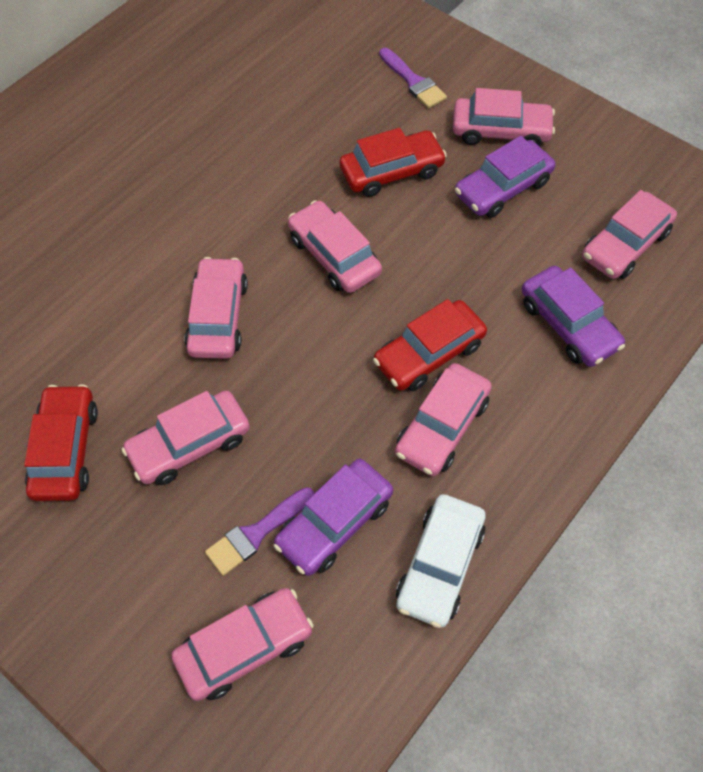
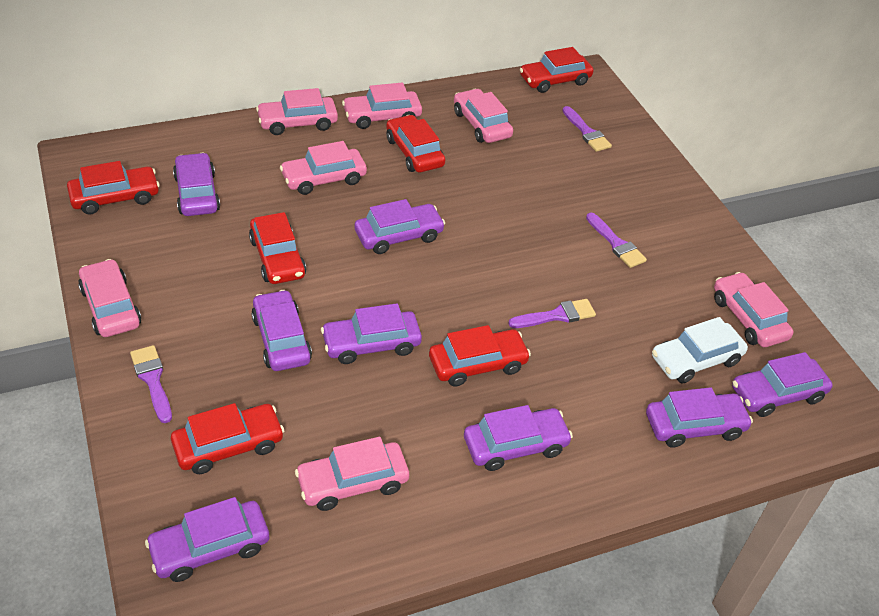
purple brush: 2 -> 4
purple car: 3 -> 8
red car: 3 -> 6

